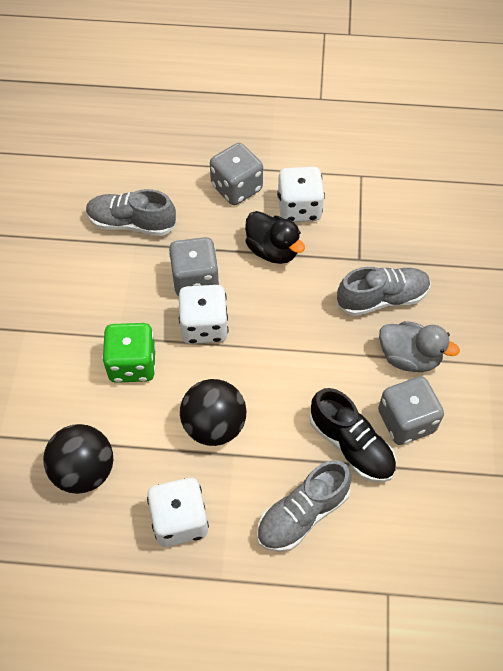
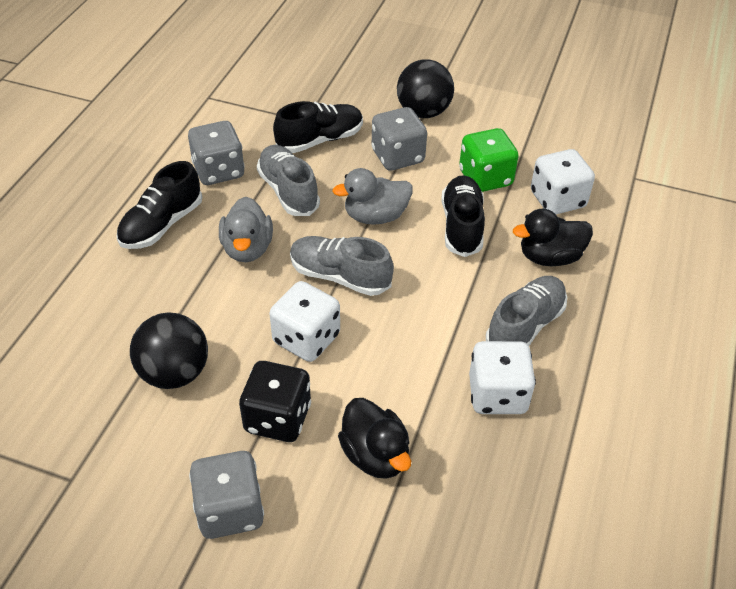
black dice: 0 -> 1
black duck: 1 -> 2
black shoe: 1 -> 3
grey duck: 1 -> 2

